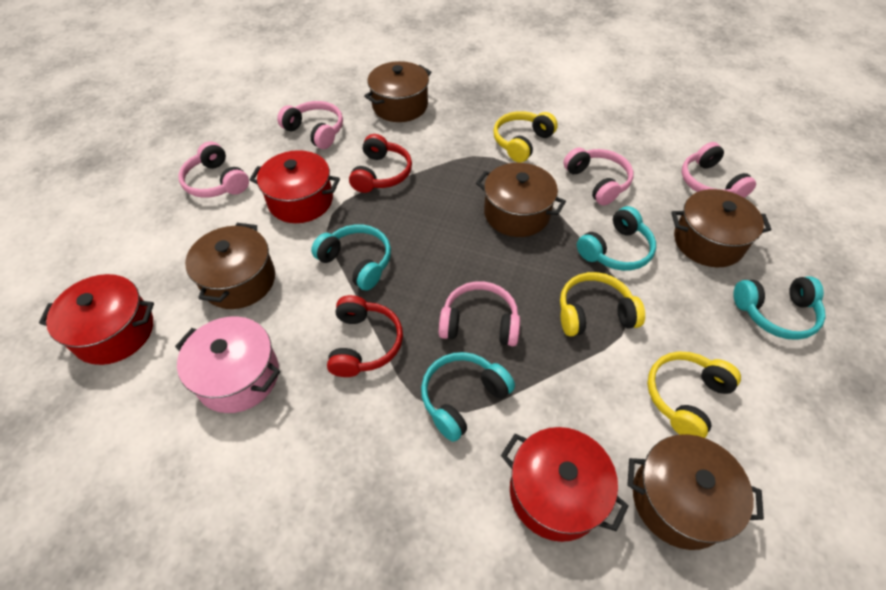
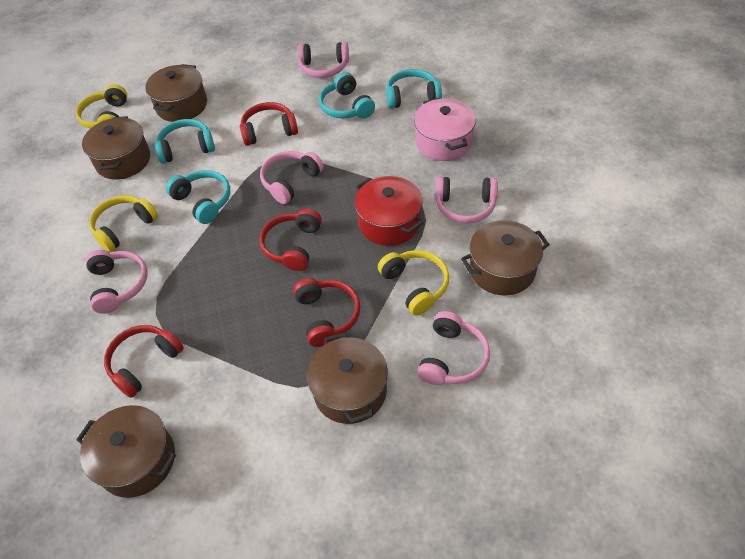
red headphones: 2 -> 4
red pot: 3 -> 1

